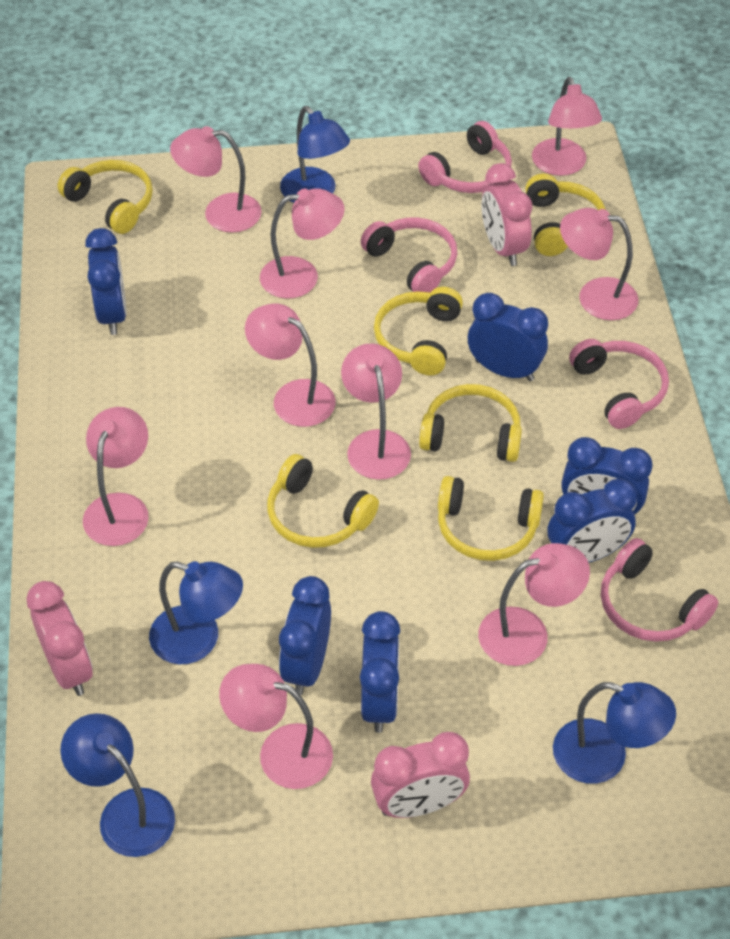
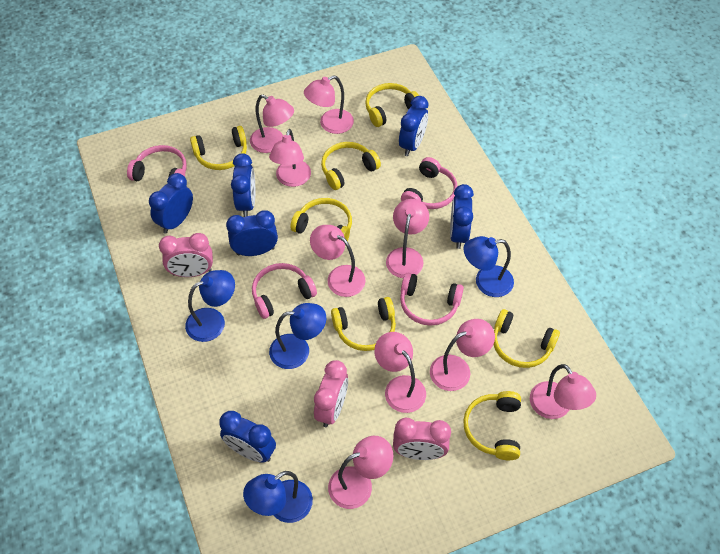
yellow headphones: 6 -> 7

